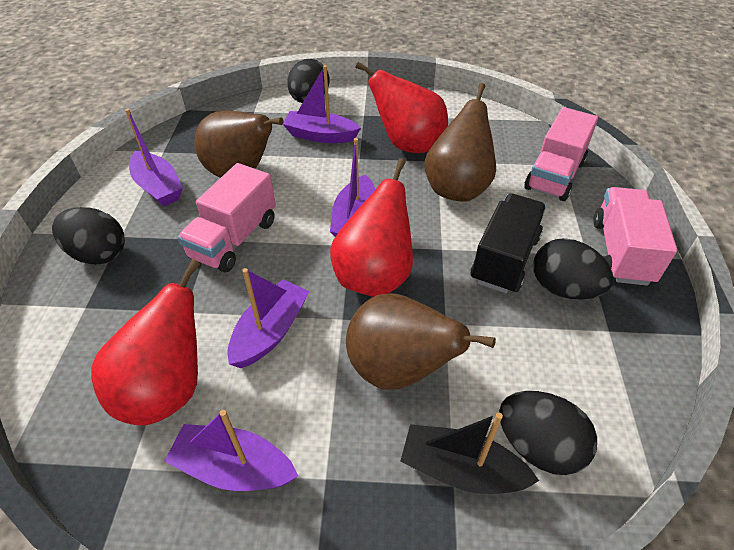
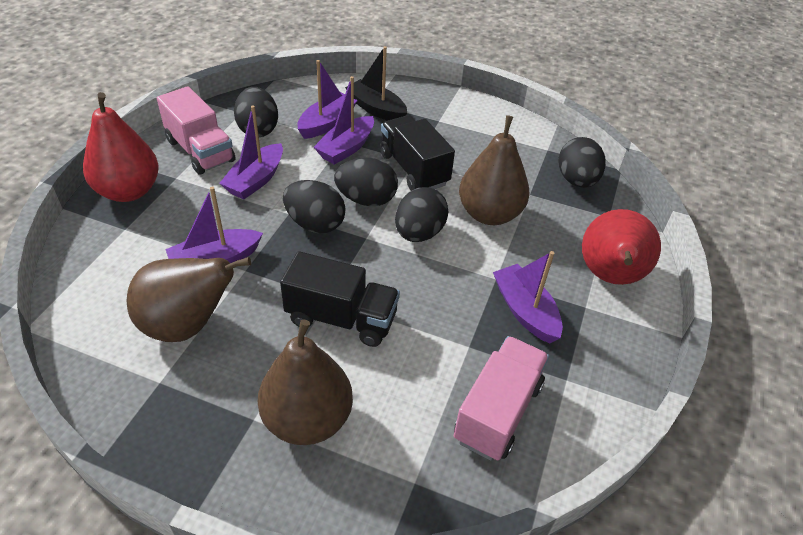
black egg: 4 -> 5
black truck: 1 -> 2
pink truck: 3 -> 2
red pear: 3 -> 2

